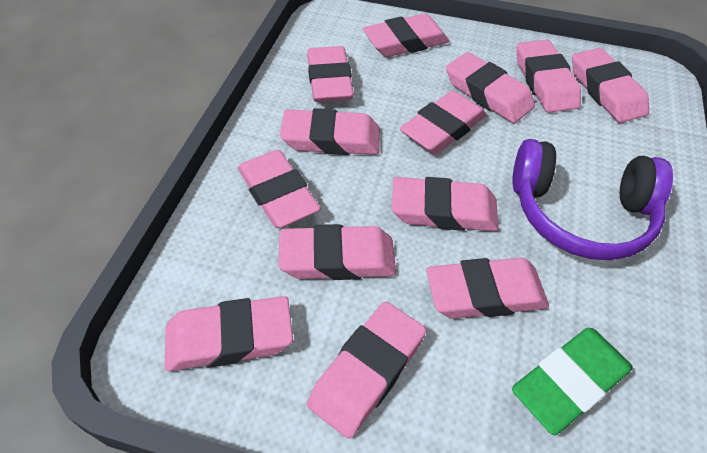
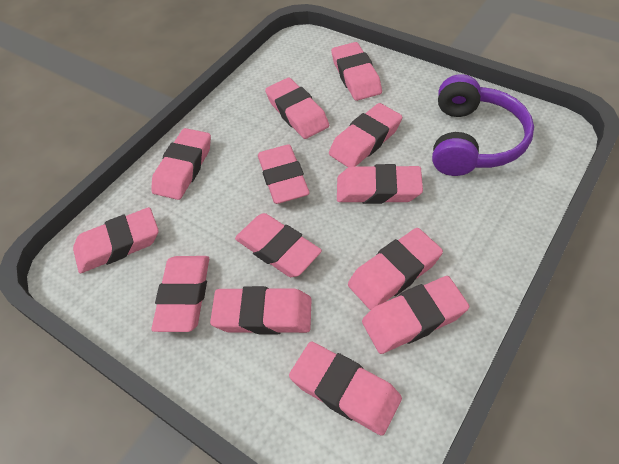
green eraser: 1 -> 0

